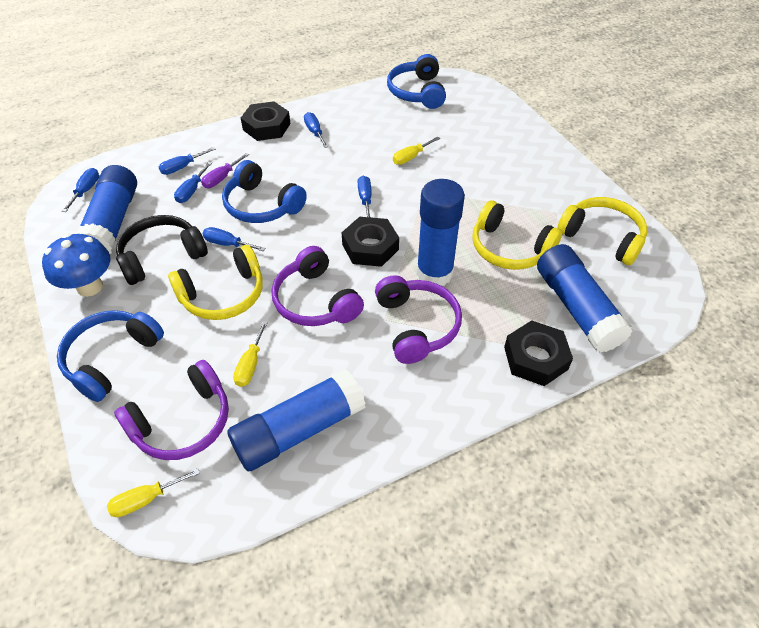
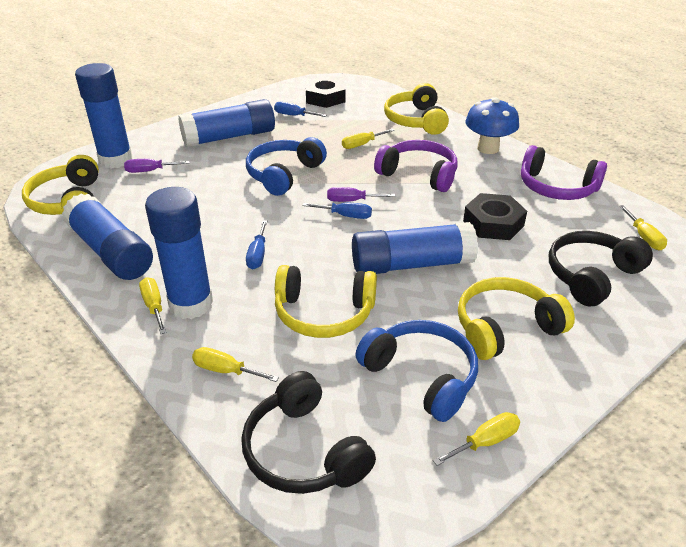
black headphones: 1 -> 2
black nut: 3 -> 2
blue glue stick: 4 -> 5
blue headphones: 3 -> 2
blue screwdriver: 6 -> 3
purple headphones: 3 -> 2
purple screwdriver: 1 -> 2
yellow headphones: 3 -> 4
yellow screwdriver: 3 -> 5

